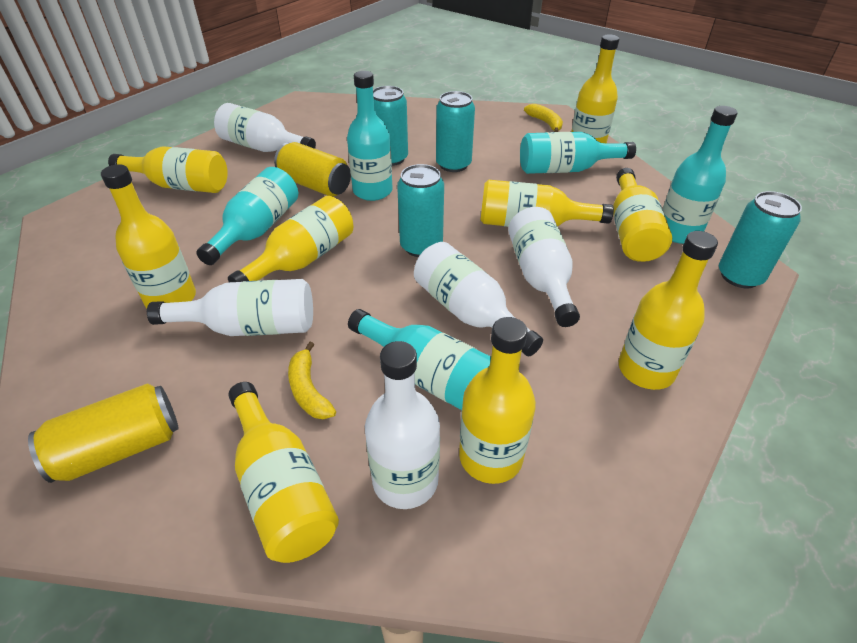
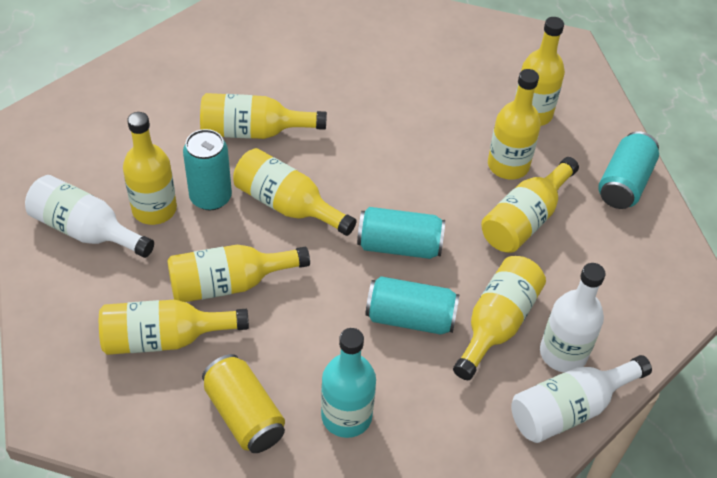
turquoise bottle: 5 -> 1
white bottle: 5 -> 3
yellow banana: 2 -> 0
yellow can: 2 -> 1

